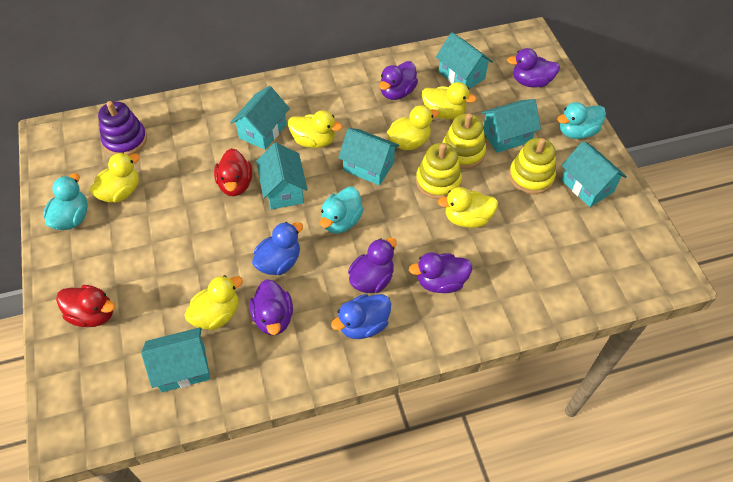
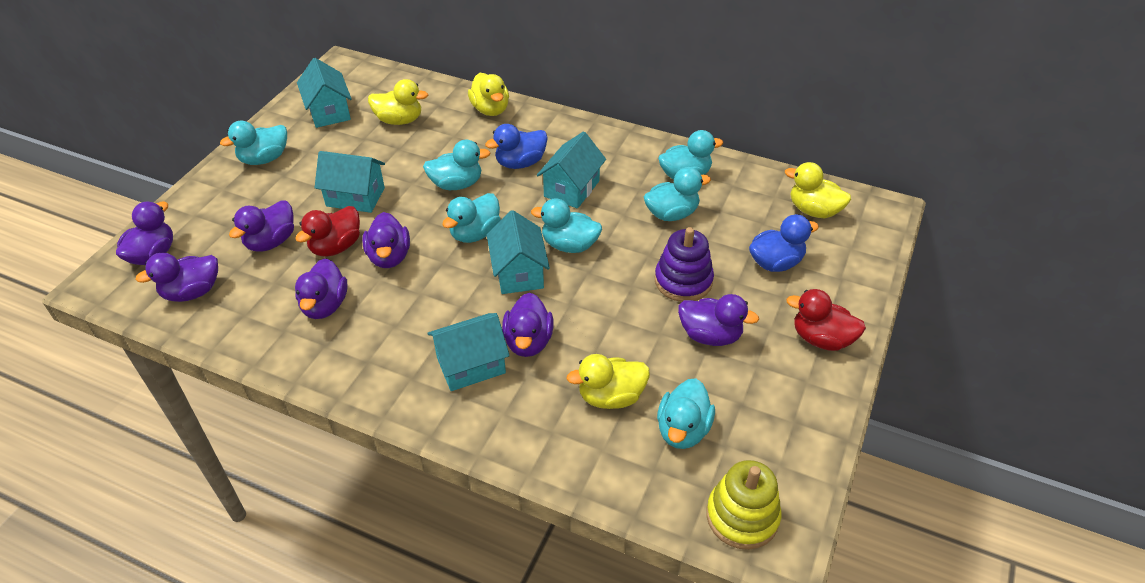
purple duck: 5 -> 7
turquoise duck: 3 -> 7
turquoise house: 7 -> 5
yellow duck: 6 -> 4
yellow stacking toy: 3 -> 1

